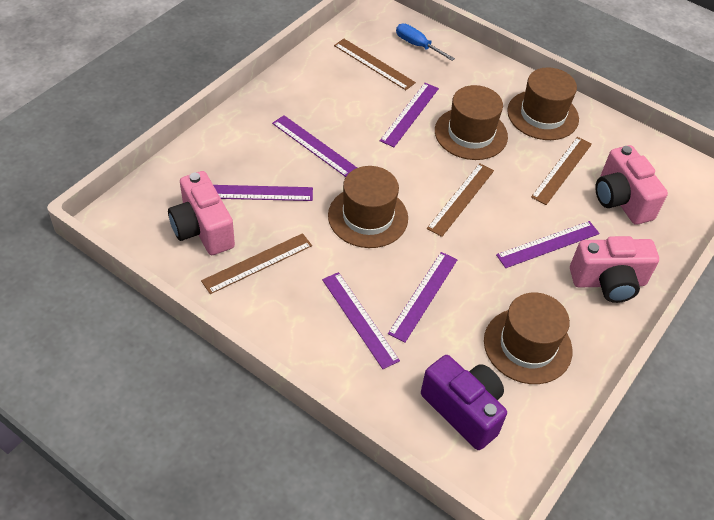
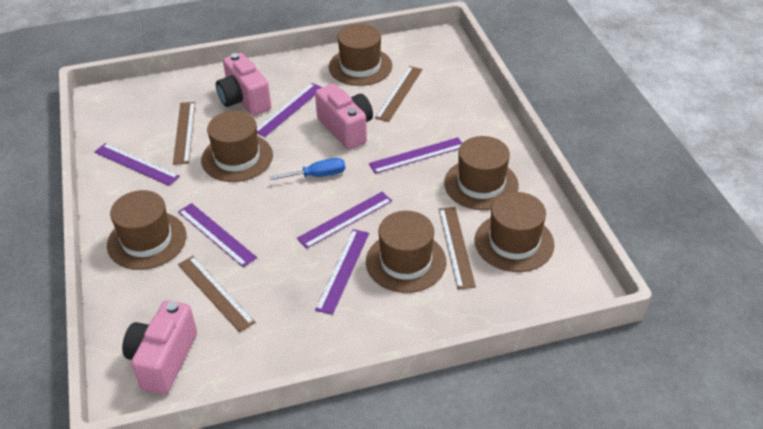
brown hat: 4 -> 6
purple camera: 1 -> 0

